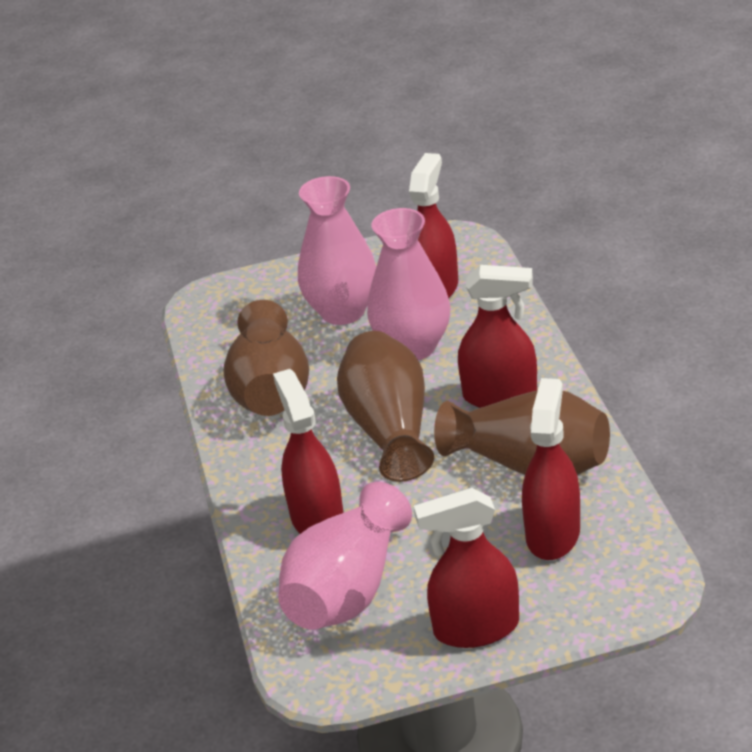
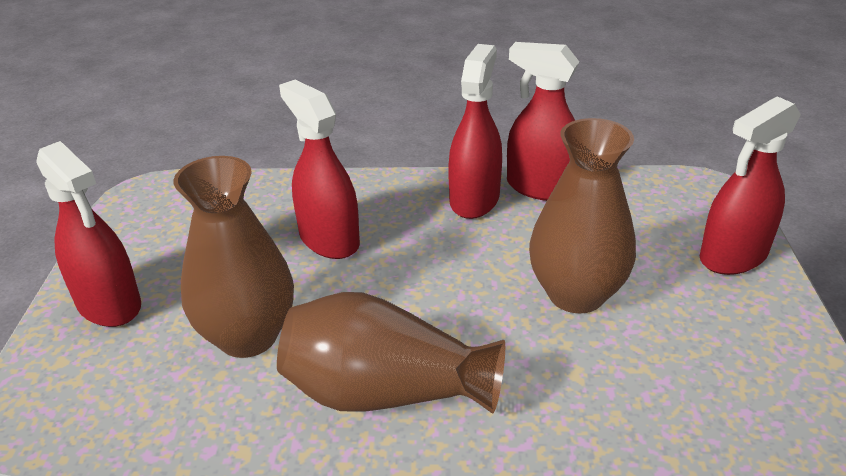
pink vase: 3 -> 0

